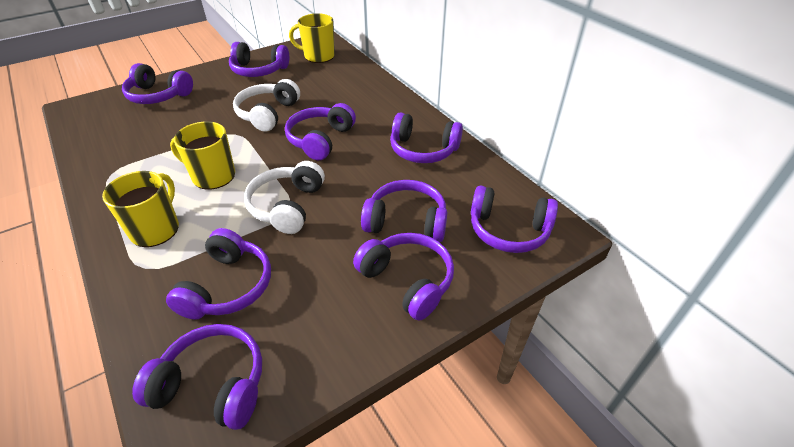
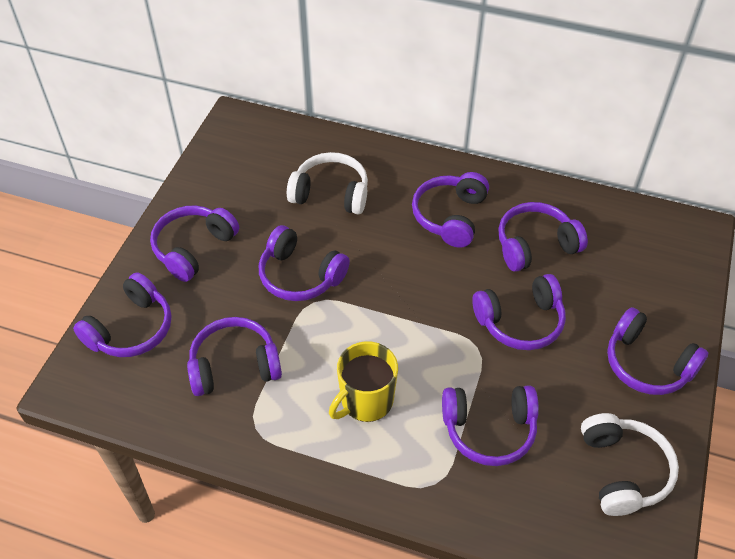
yellow mug: 3 -> 1

